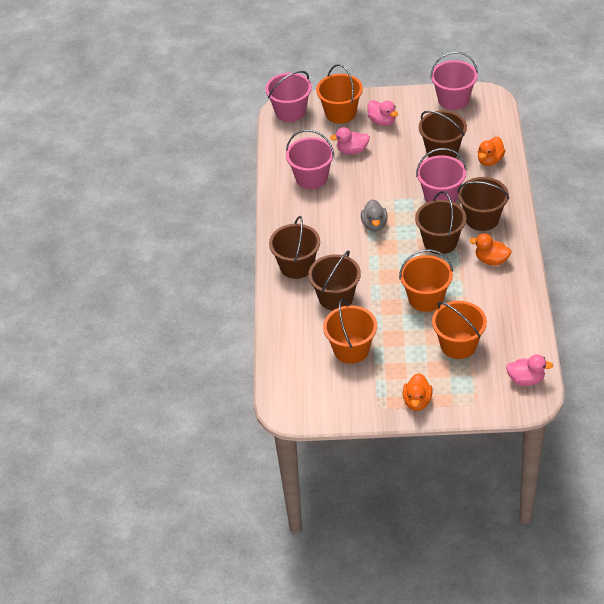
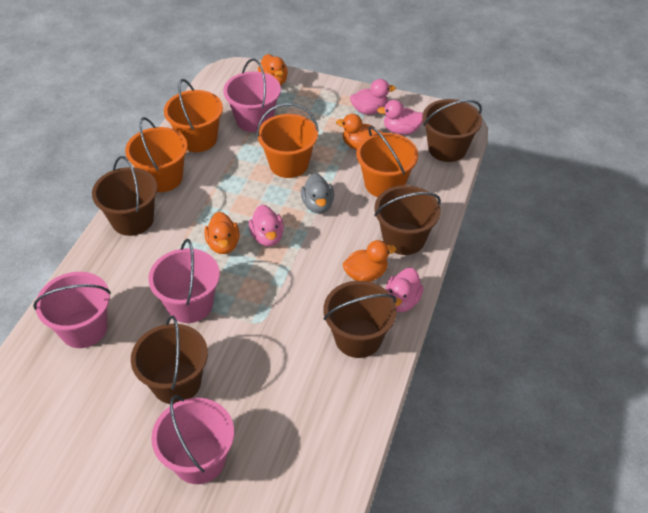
orange duck: 3 -> 4
pink duck: 3 -> 4

